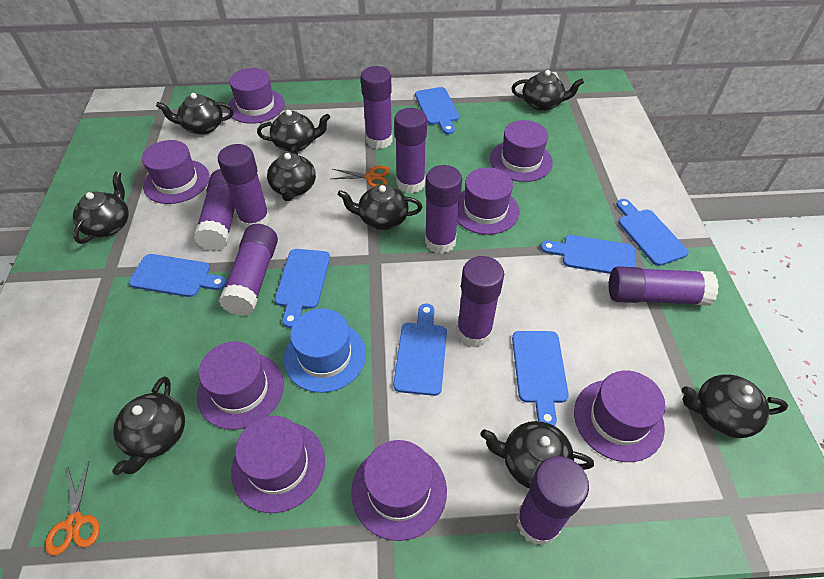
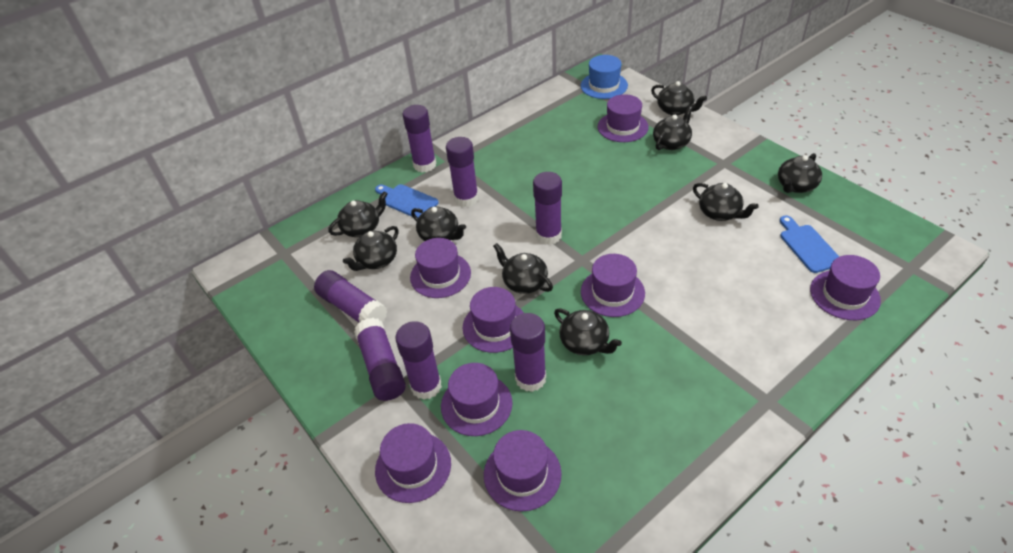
blue cutting board: 7 -> 2
orange scissors: 2 -> 0
purple glue stick: 9 -> 7

